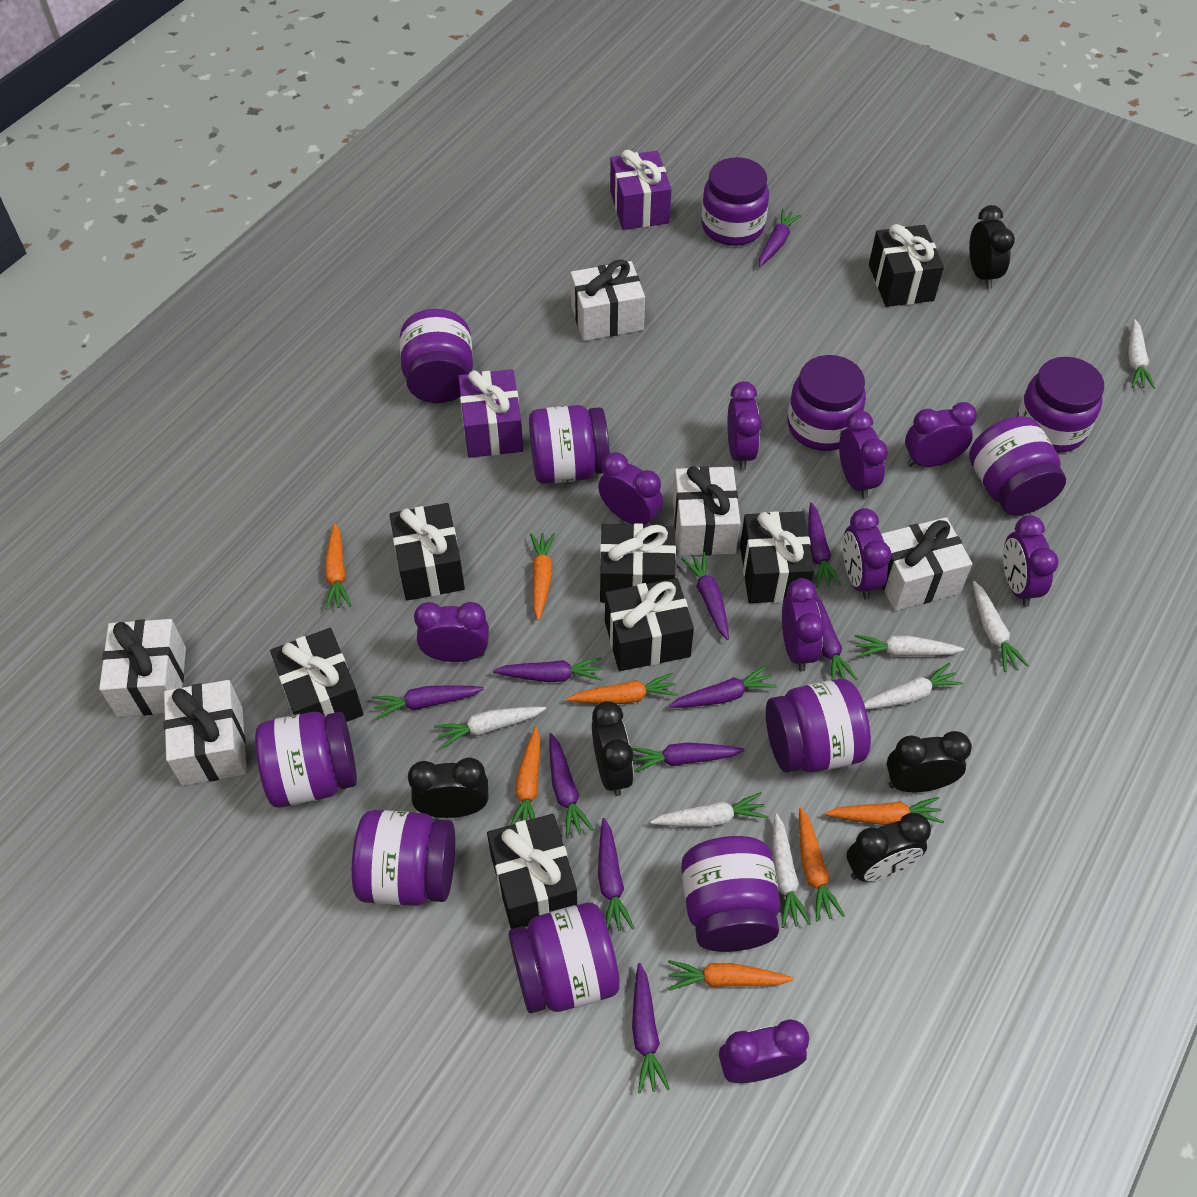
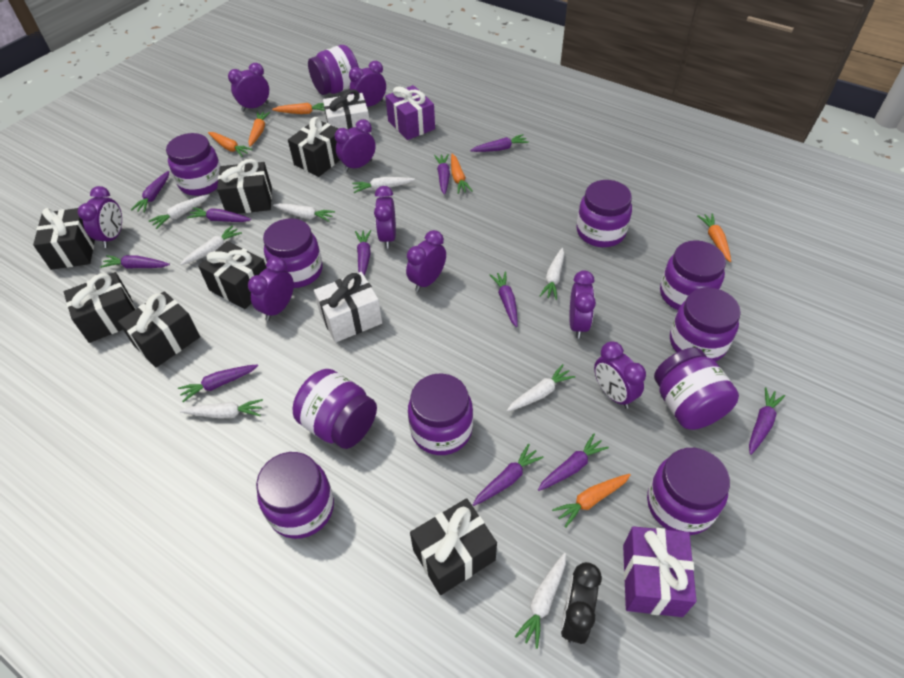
black clock: 5 -> 1
orange carrot: 7 -> 6
white carrot: 7 -> 8
white gift: 5 -> 2

